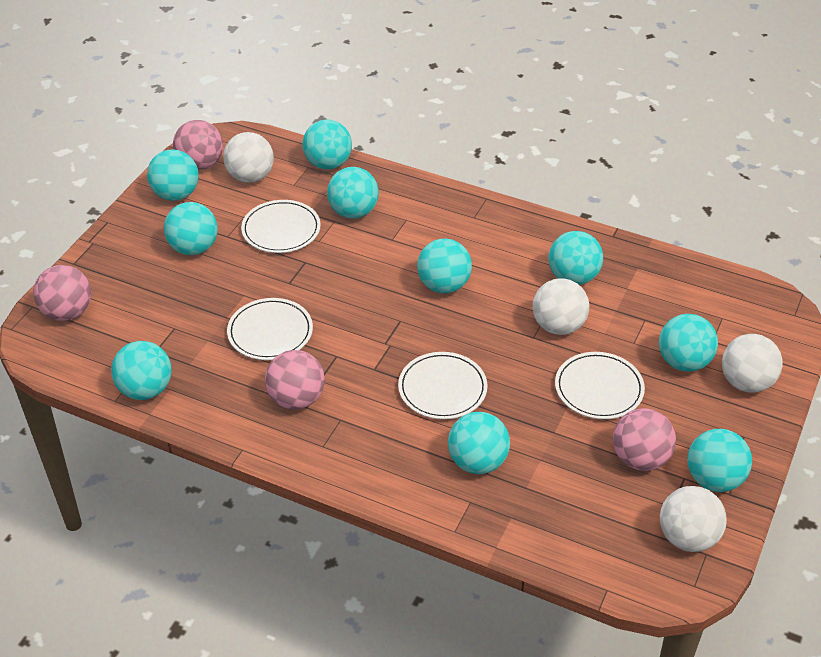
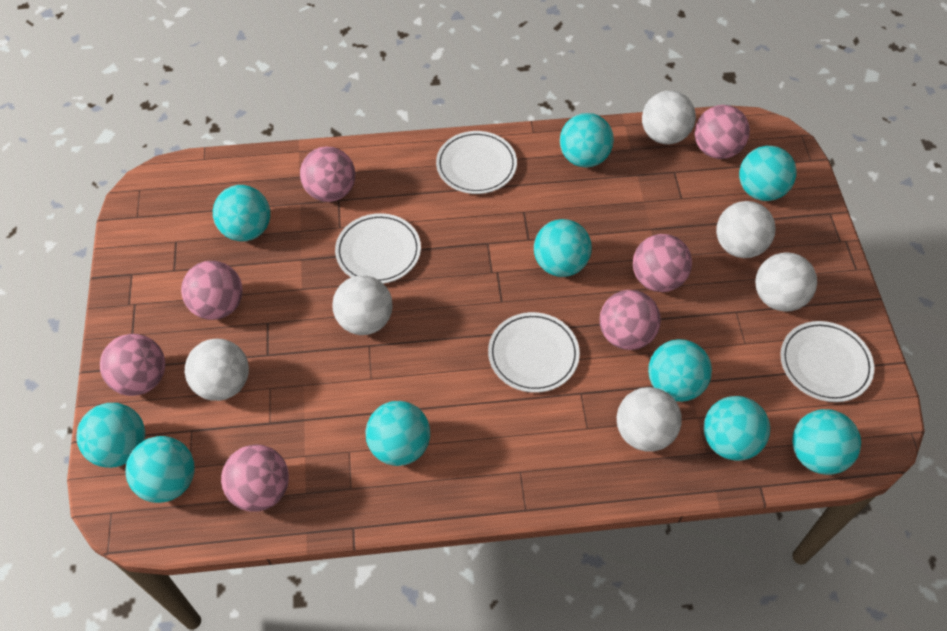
pink ball: 4 -> 7
white ball: 4 -> 6

